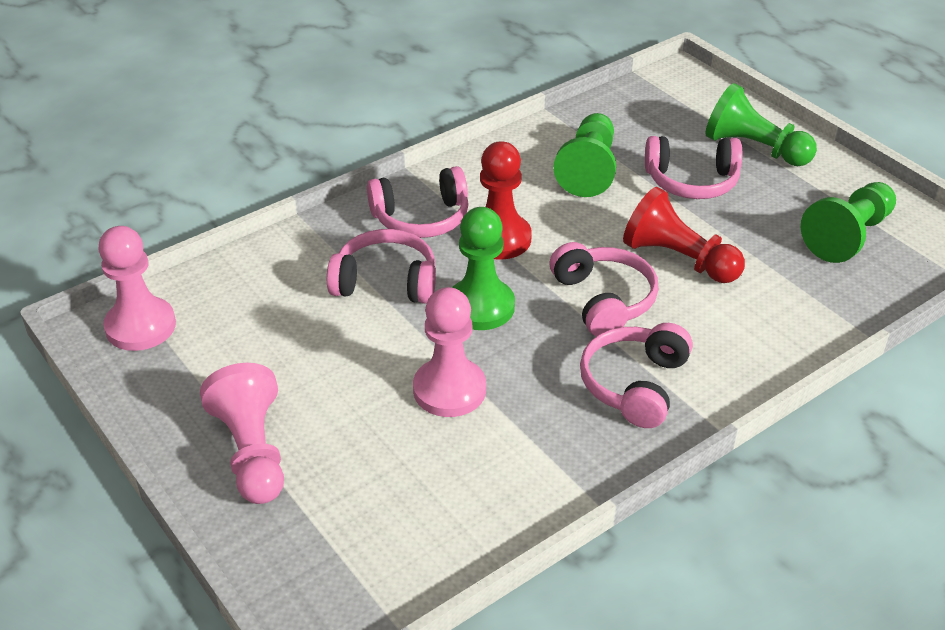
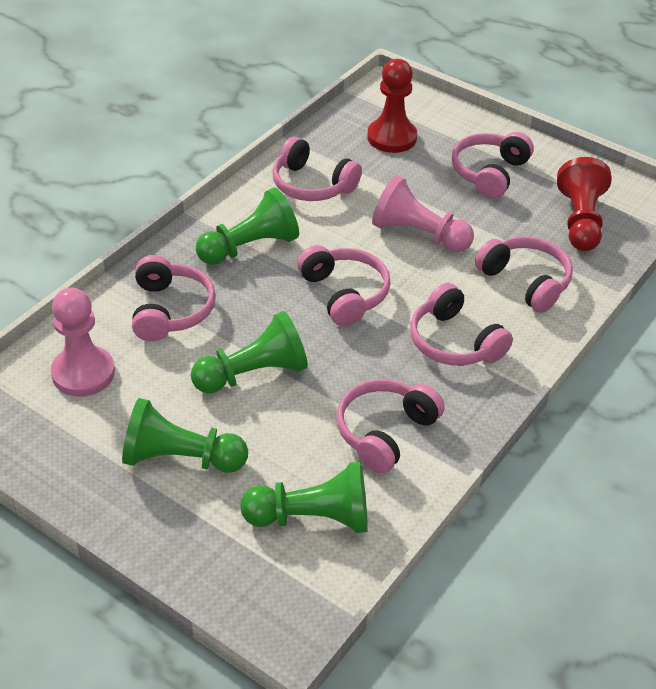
pink headphones: 5 -> 7
pink pawn: 3 -> 2

